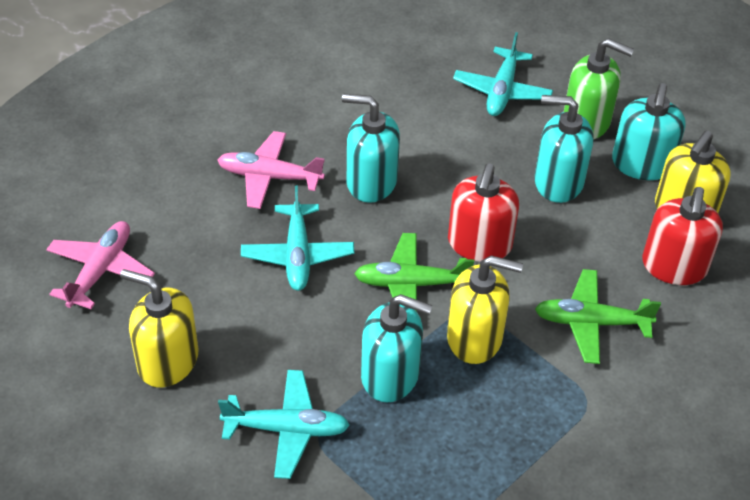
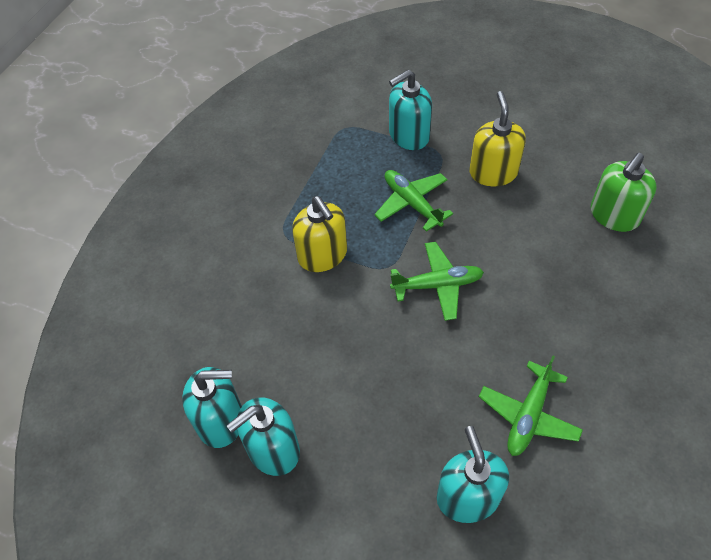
green plane: 2 -> 3
pink plane: 2 -> 0
red soap dispenser: 2 -> 0
turquoise plane: 3 -> 0
yellow soap dispenser: 3 -> 2

